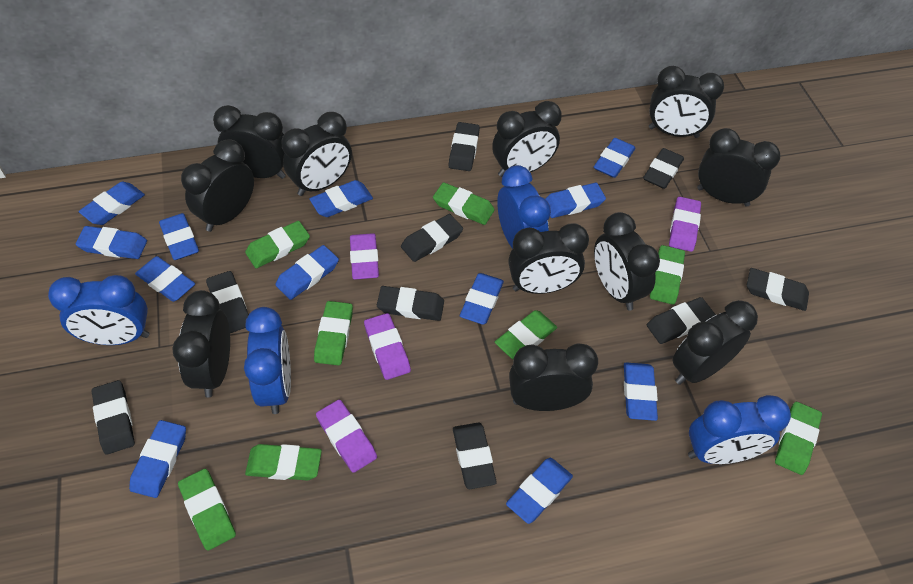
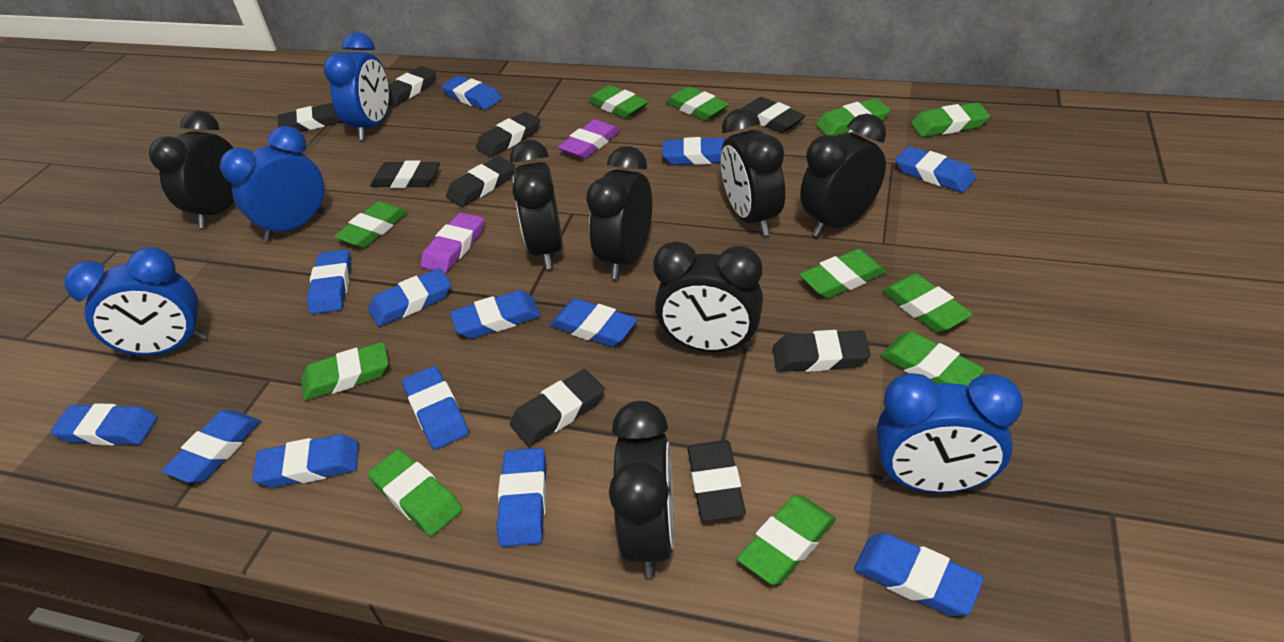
black clock: 11 -> 7
blue eraser: 12 -> 13
green eraser: 8 -> 11
purple eraser: 4 -> 2

